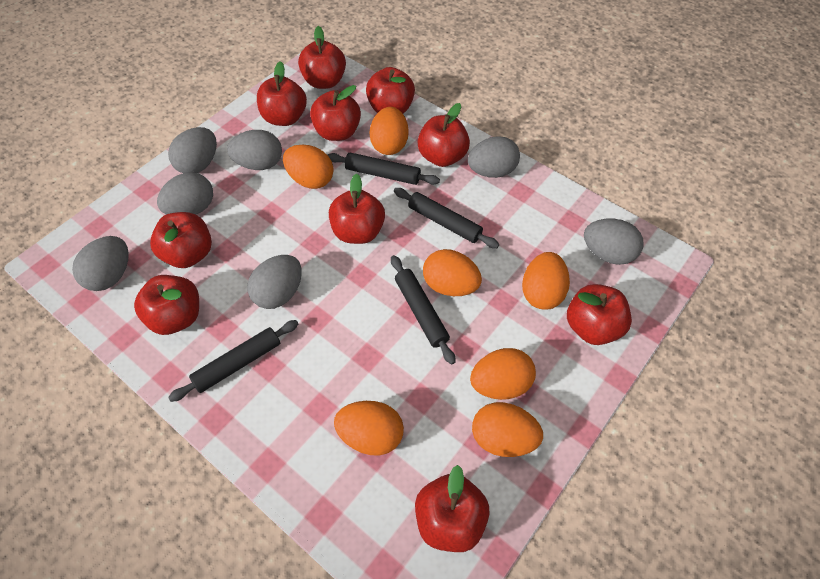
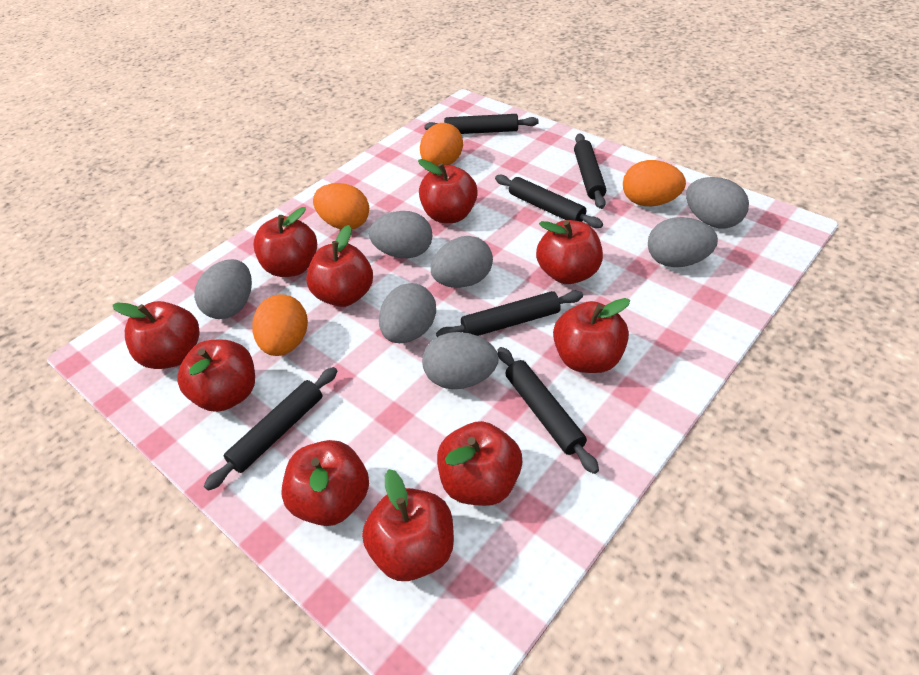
black rolling pin: 4 -> 6
orange egg: 7 -> 4

